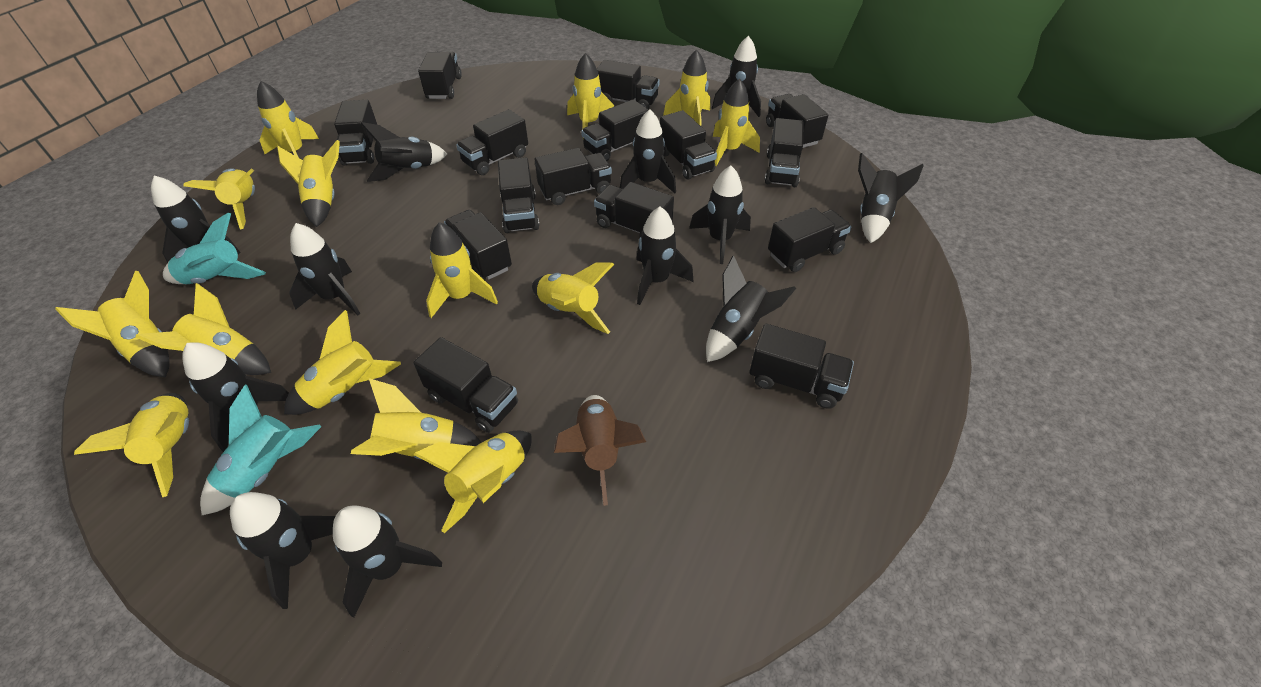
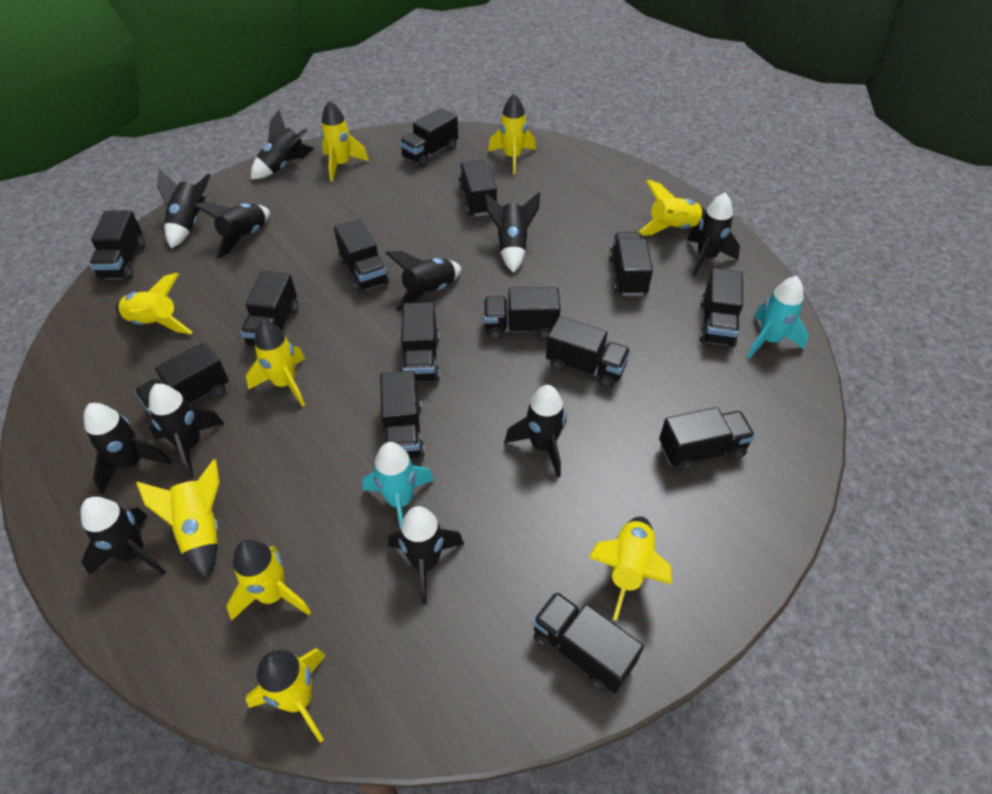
black rocket: 12 -> 11
black truck: 15 -> 14
brown rocket: 1 -> 0
yellow rocket: 14 -> 9

